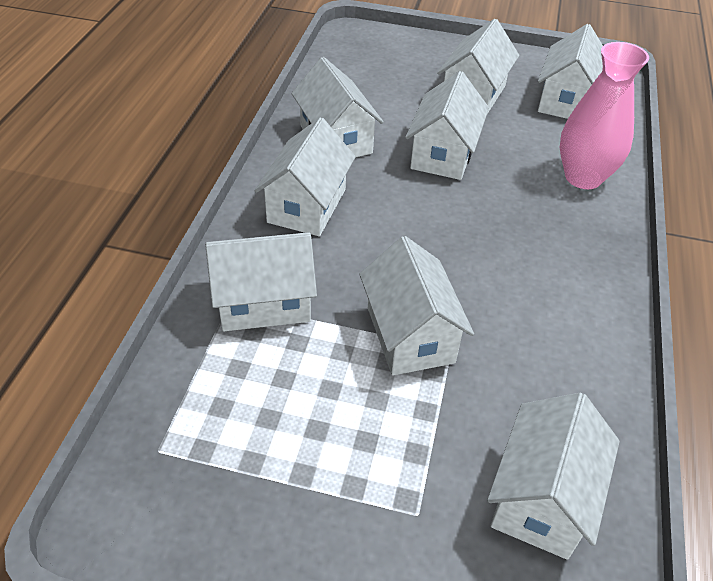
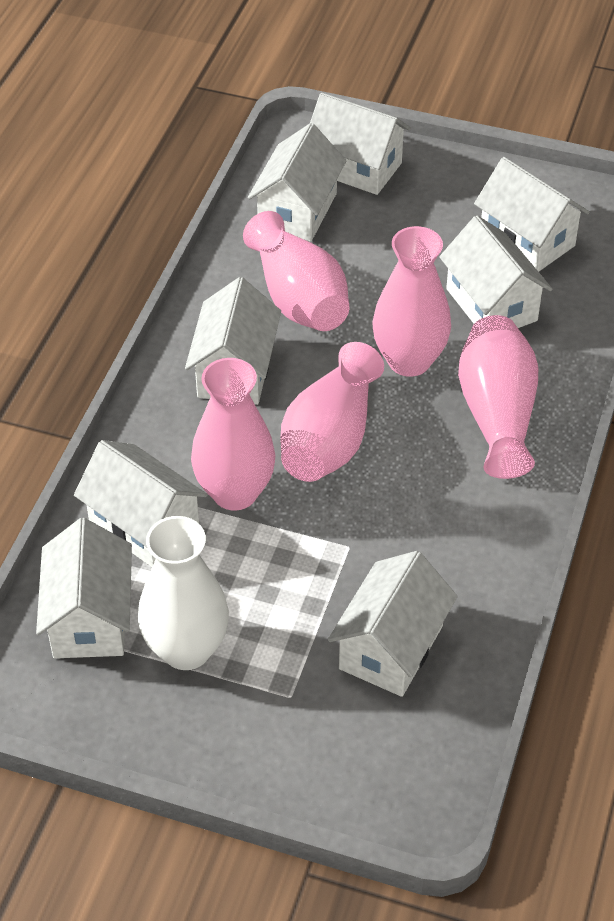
pink vase: 1 -> 5
white vase: 0 -> 1

